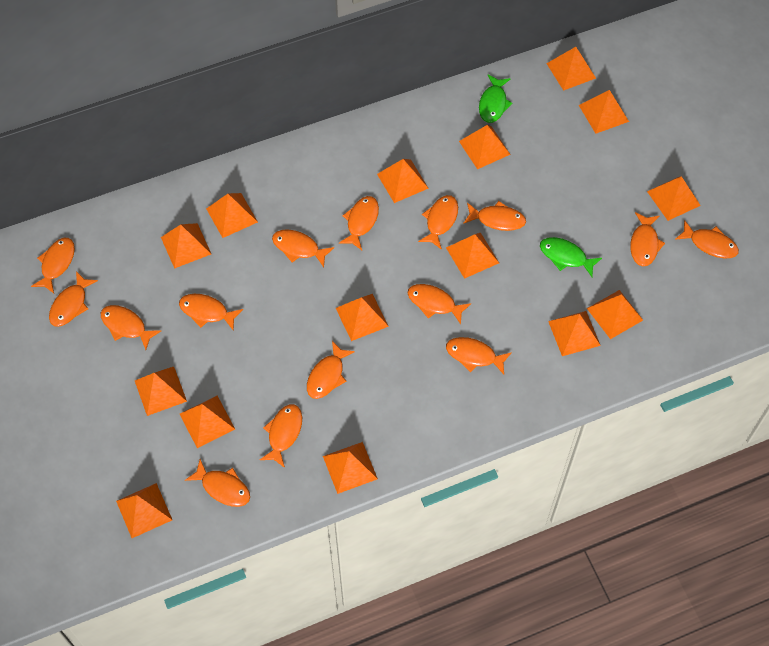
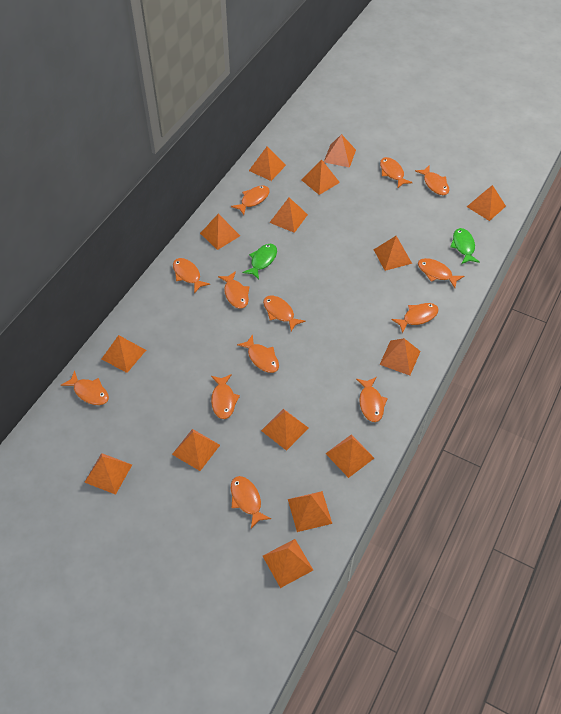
orange fish: 15 -> 13

